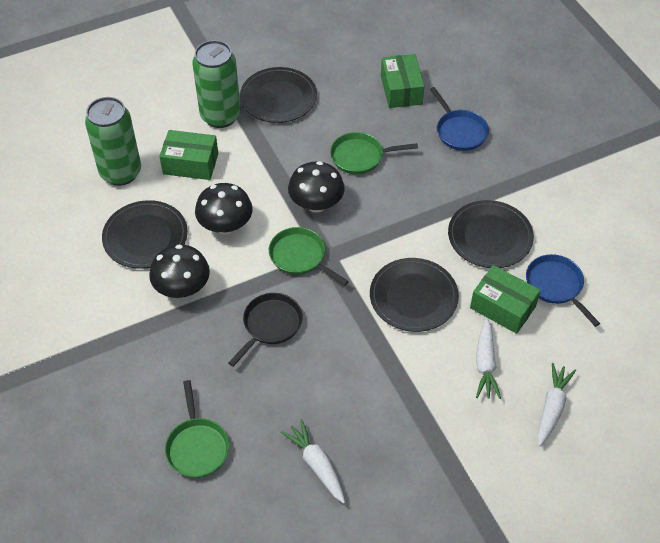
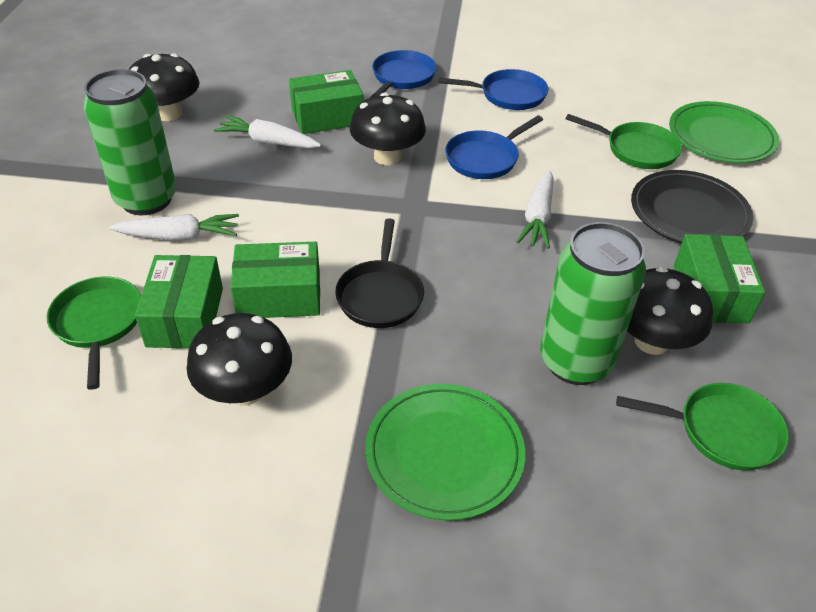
black mushroom: 3 -> 4
black plate: 4 -> 1
blue pan: 2 -> 3
green box: 3 -> 4
green plate: 0 -> 2

